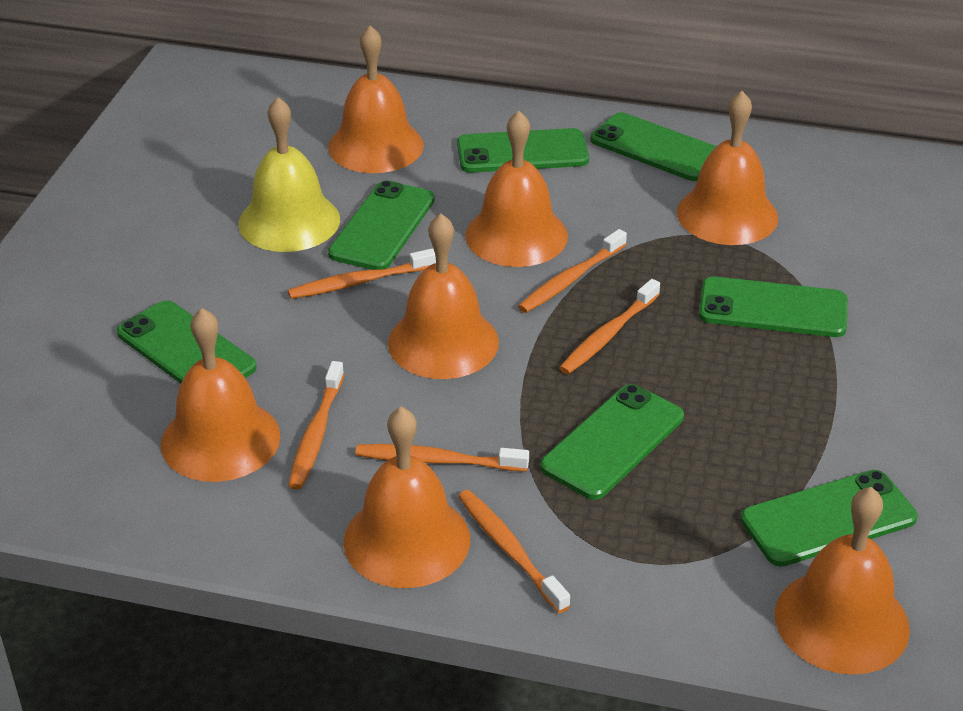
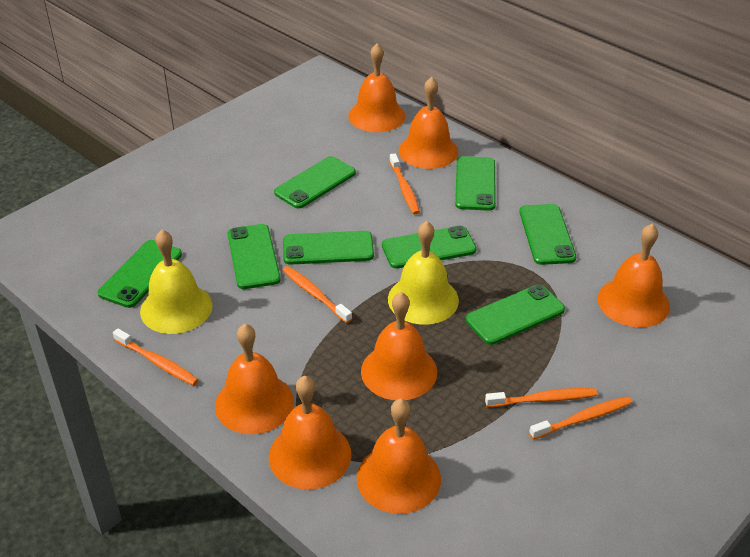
green phone: 7 -> 8
orange toothbrush: 6 -> 5
yellow bell: 1 -> 2

